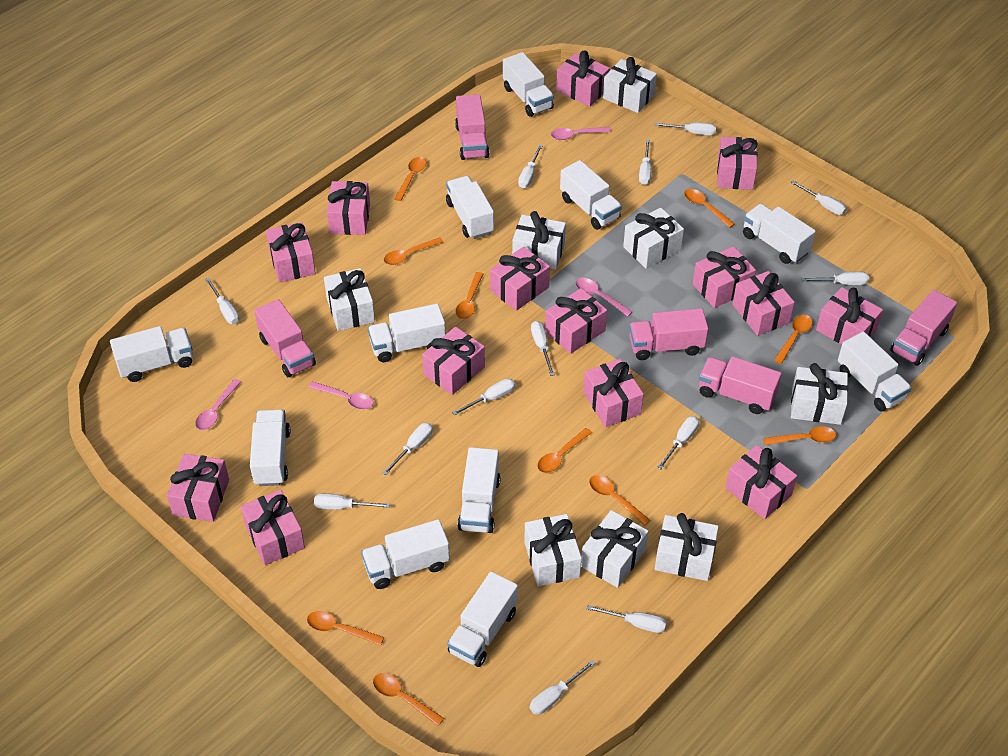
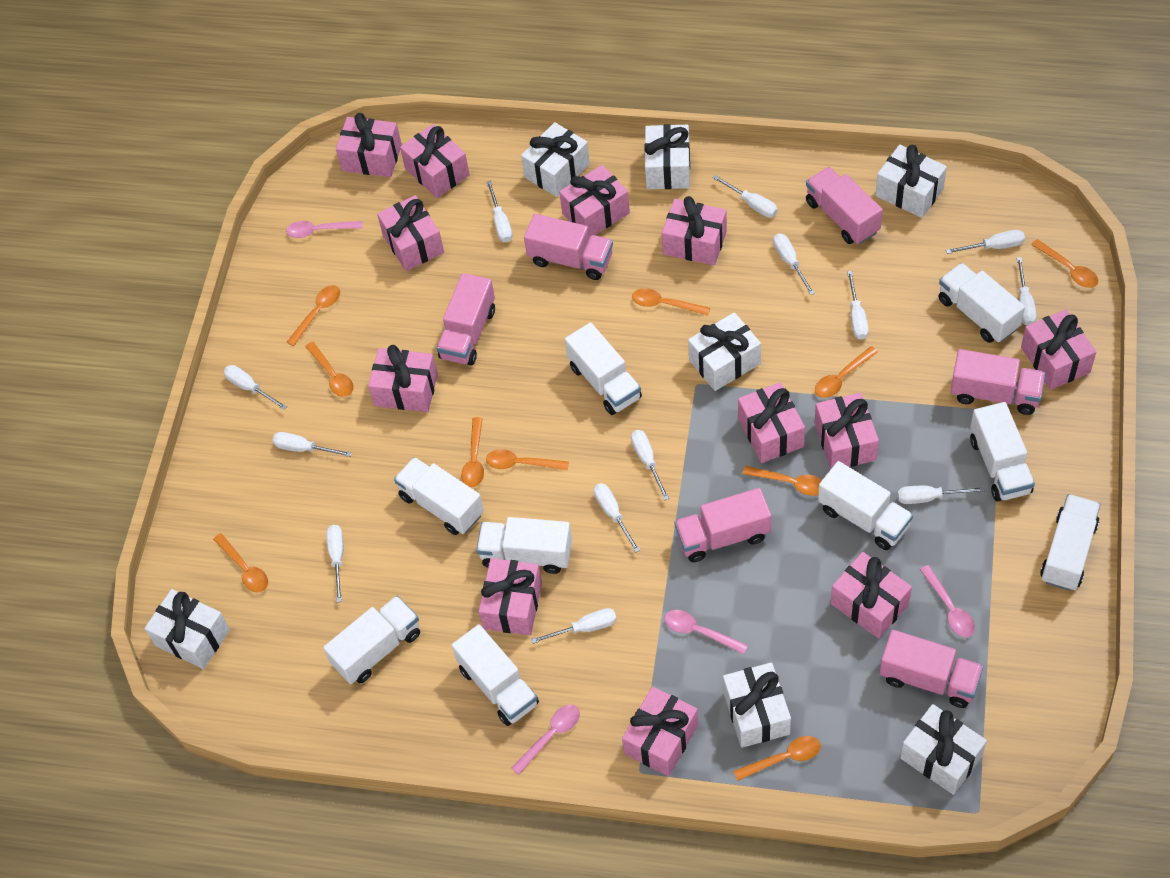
pink gift: 14 -> 12
pink truck: 5 -> 6
white gift: 8 -> 7
white truck: 11 -> 9

